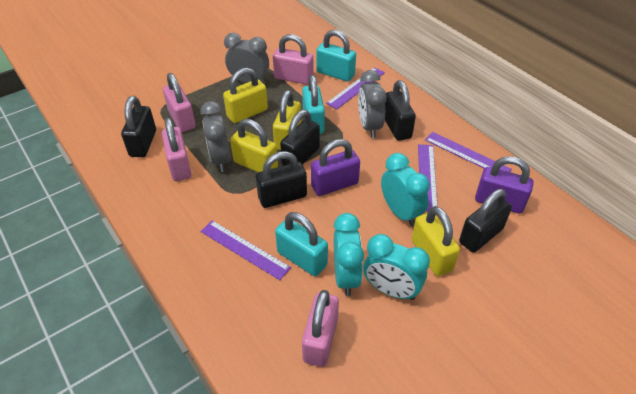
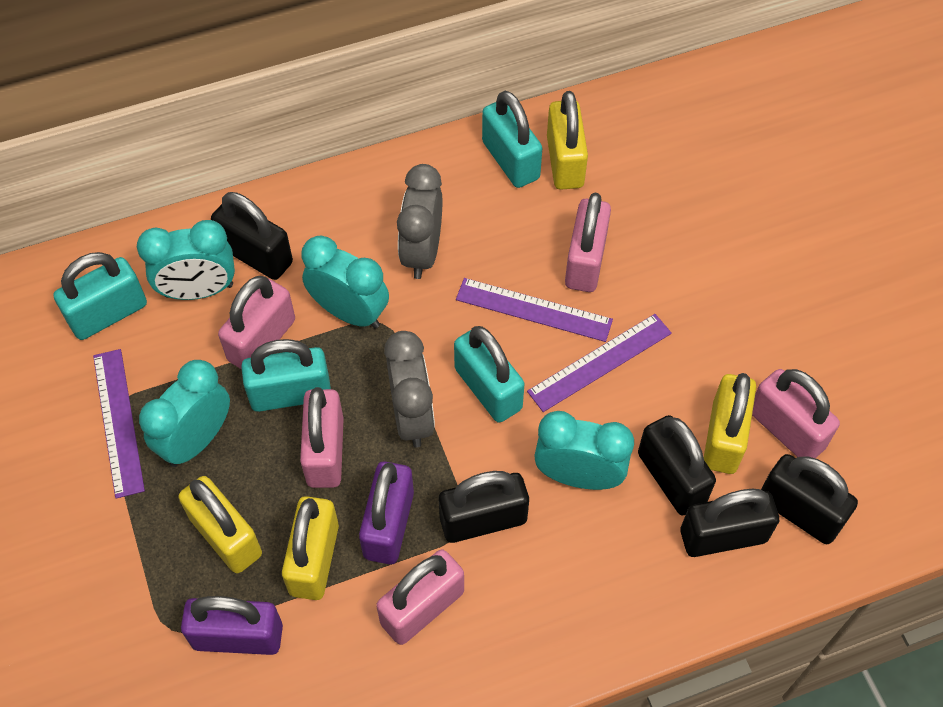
grey clock: 3 -> 2
pink padlock: 4 -> 5
purple ruler: 4 -> 3
turquoise clock: 3 -> 4
turquoise padlock: 3 -> 4

